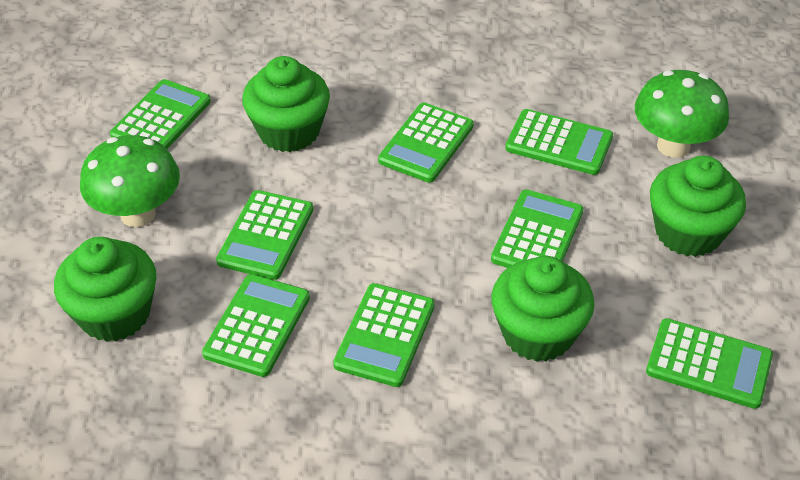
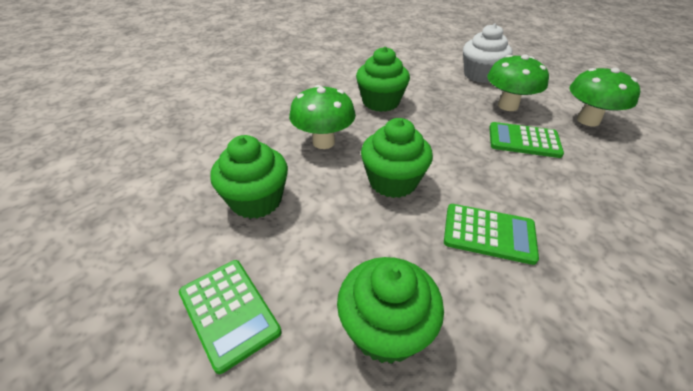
green calculator: 8 -> 3
green mushroom: 2 -> 3
white cupcake: 0 -> 1

